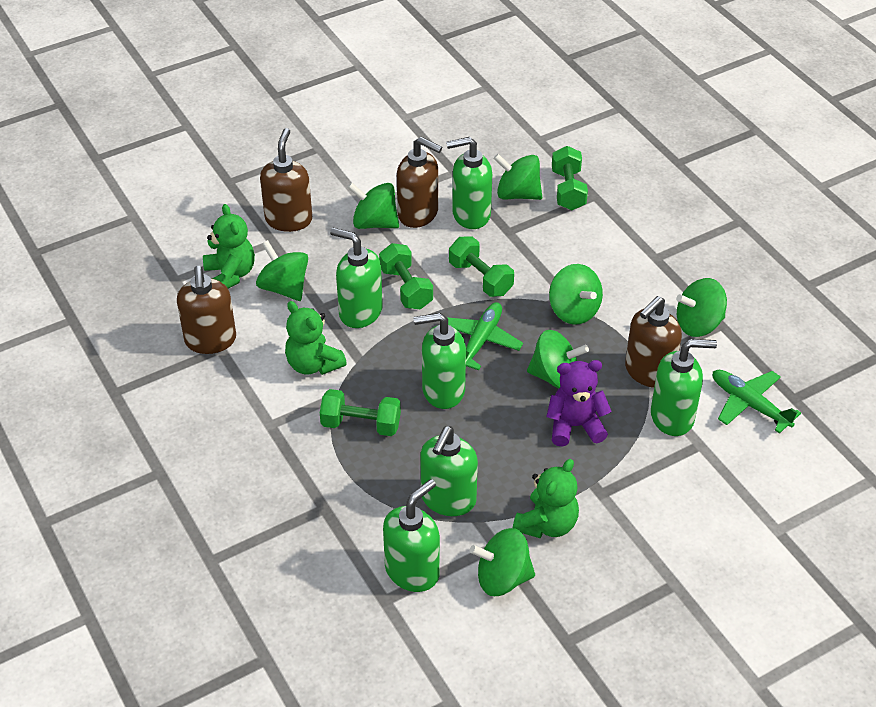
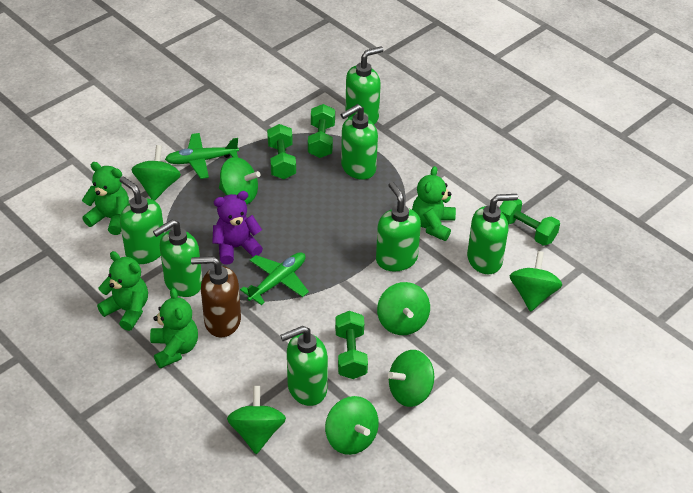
brown soap dispenser: 4 -> 1
green soap dispenser: 6 -> 7
green teddy bear: 3 -> 4

